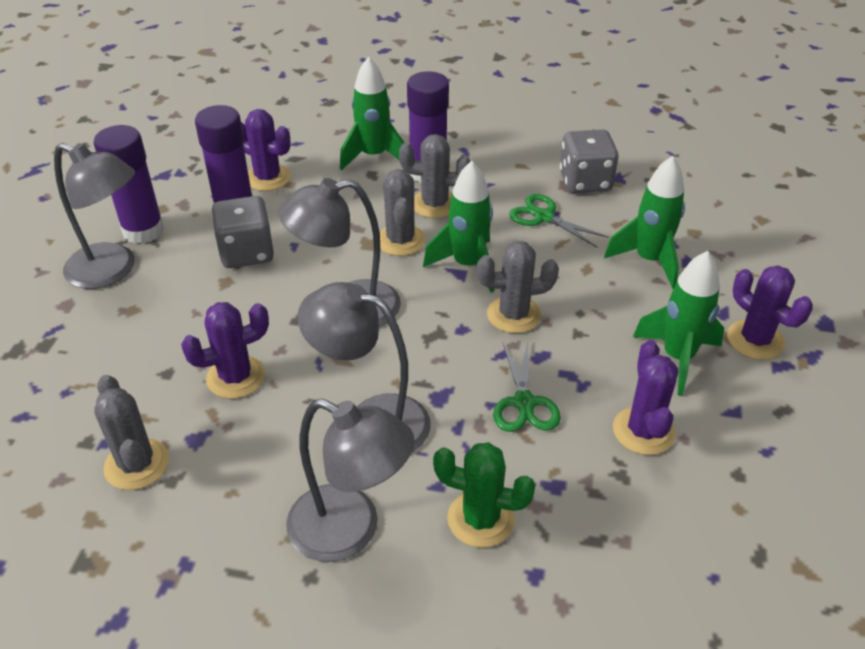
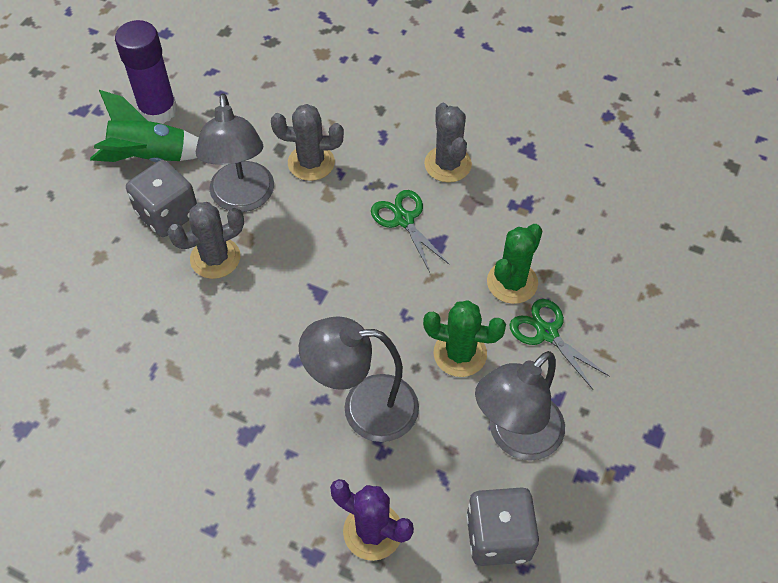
green cactus: 1 -> 2
green rocket: 4 -> 1
grey cactus: 4 -> 3
grey lamp: 4 -> 3
purple cactus: 4 -> 1
purple glue stick: 3 -> 1

